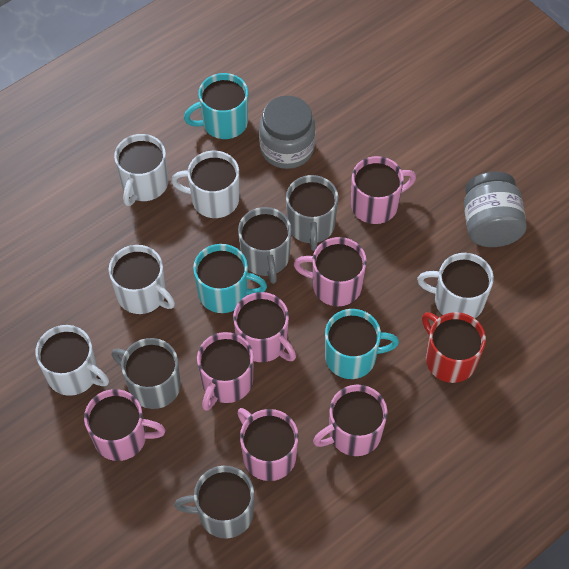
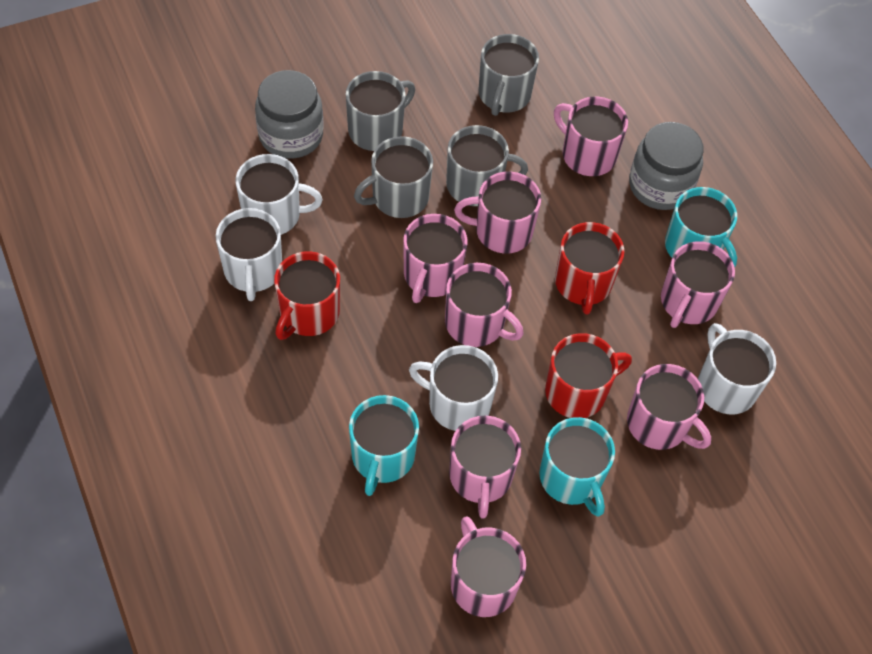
pink mug: 7 -> 8
red mug: 1 -> 3
white mug: 5 -> 4

